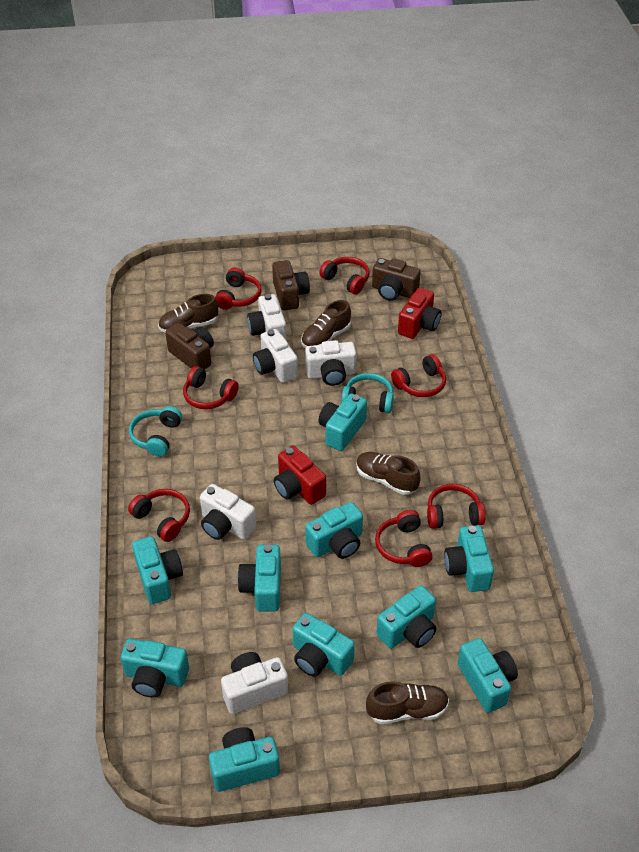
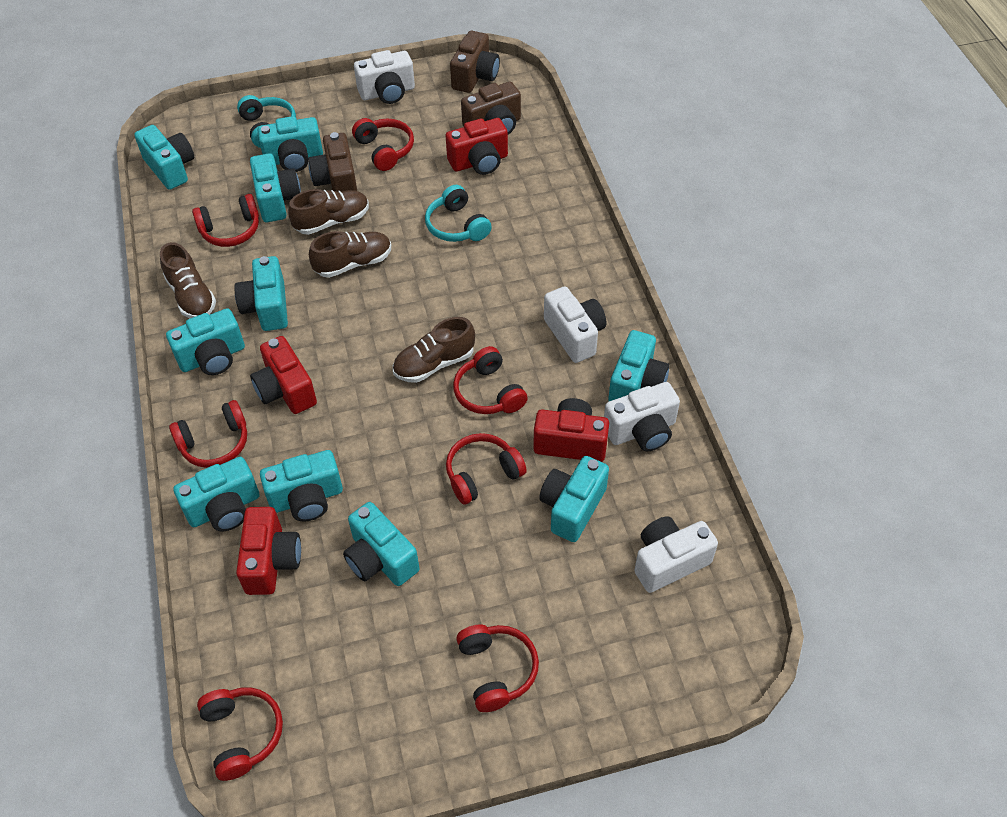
red camera: 2 -> 4
white camera: 5 -> 4

